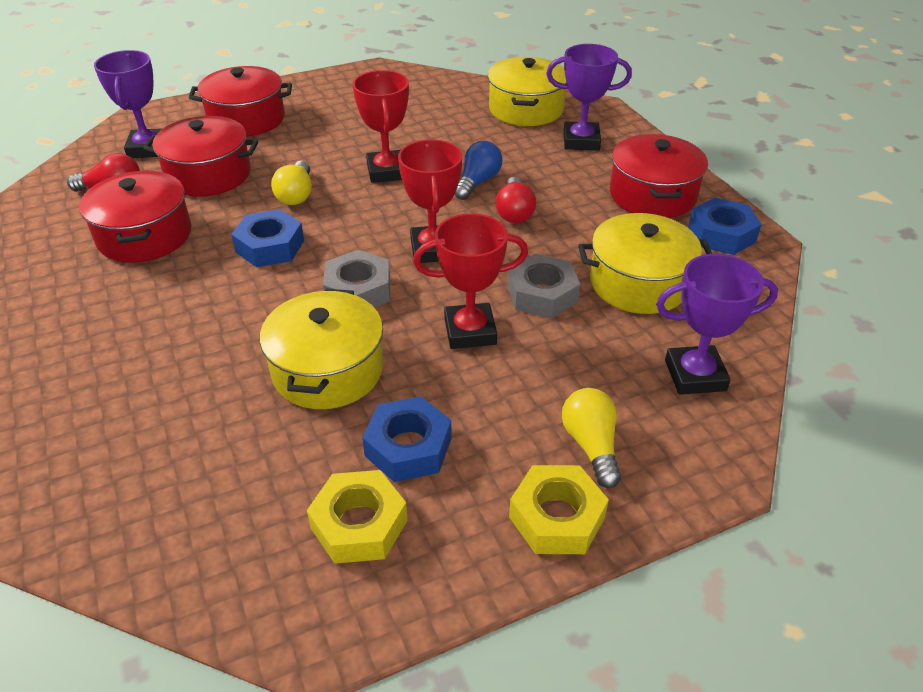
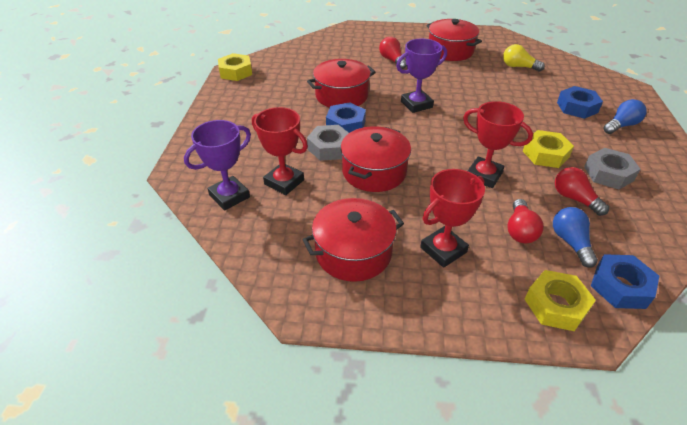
blue light bulb: 1 -> 2
purple trophy: 3 -> 2
red light bulb: 2 -> 3
yellow light bulb: 2 -> 1
yellow nut: 2 -> 3
yellow pot: 3 -> 0

